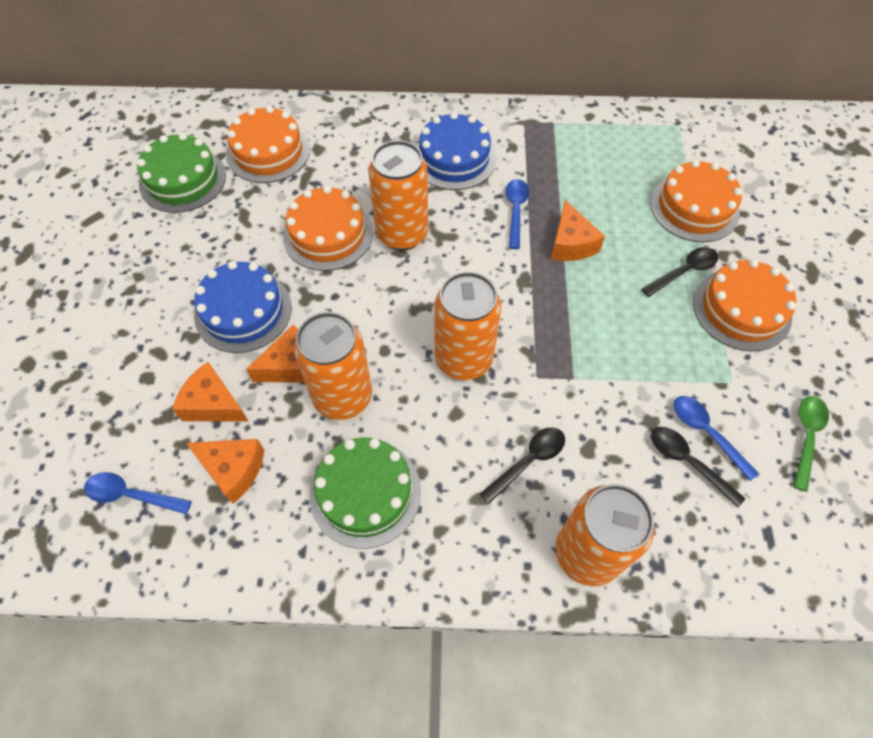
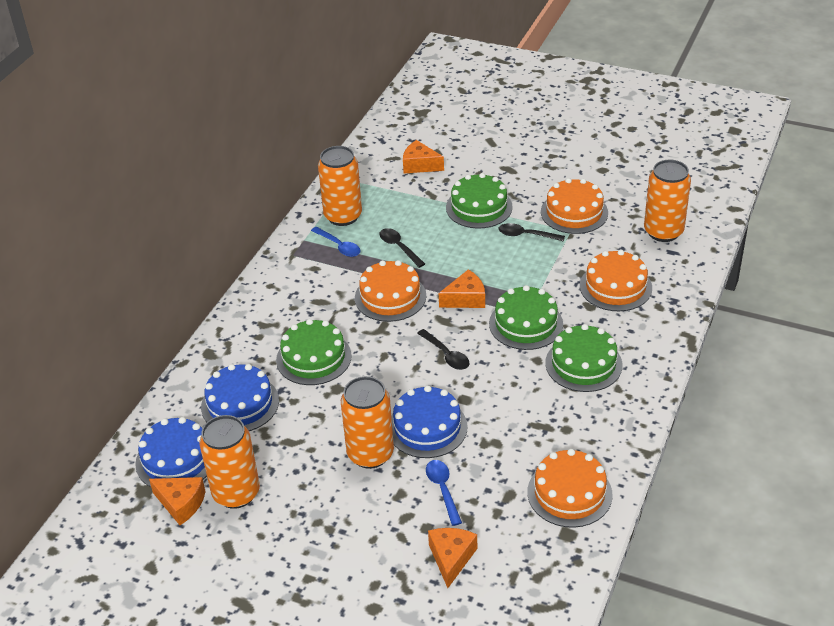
blue cake: 2 -> 3
blue spoon: 3 -> 2
green cake: 2 -> 4
green spoon: 1 -> 0

